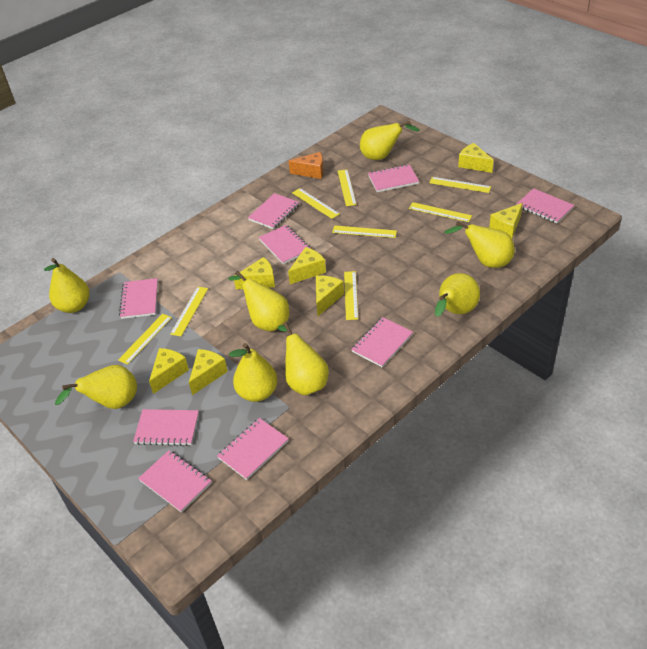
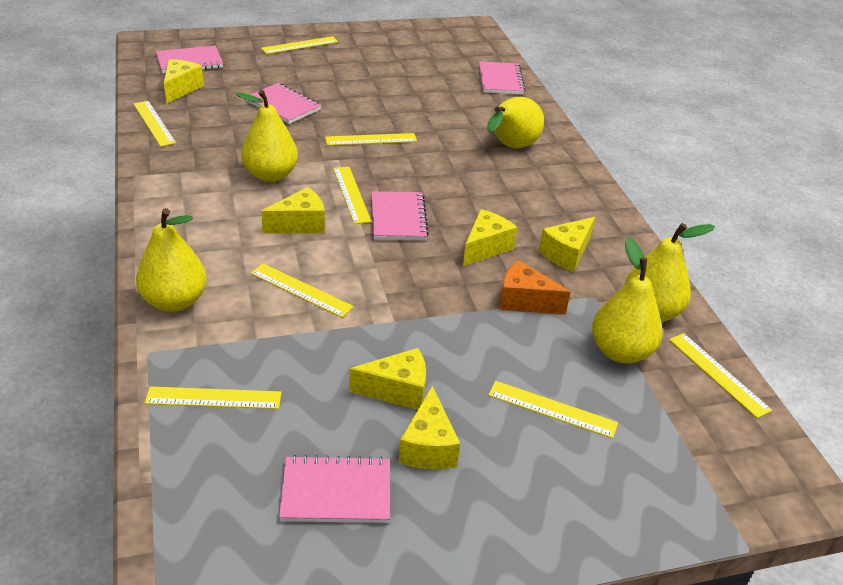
pink notebook: 9 -> 5
yellow cheese: 7 -> 6
yellow pear: 8 -> 5

